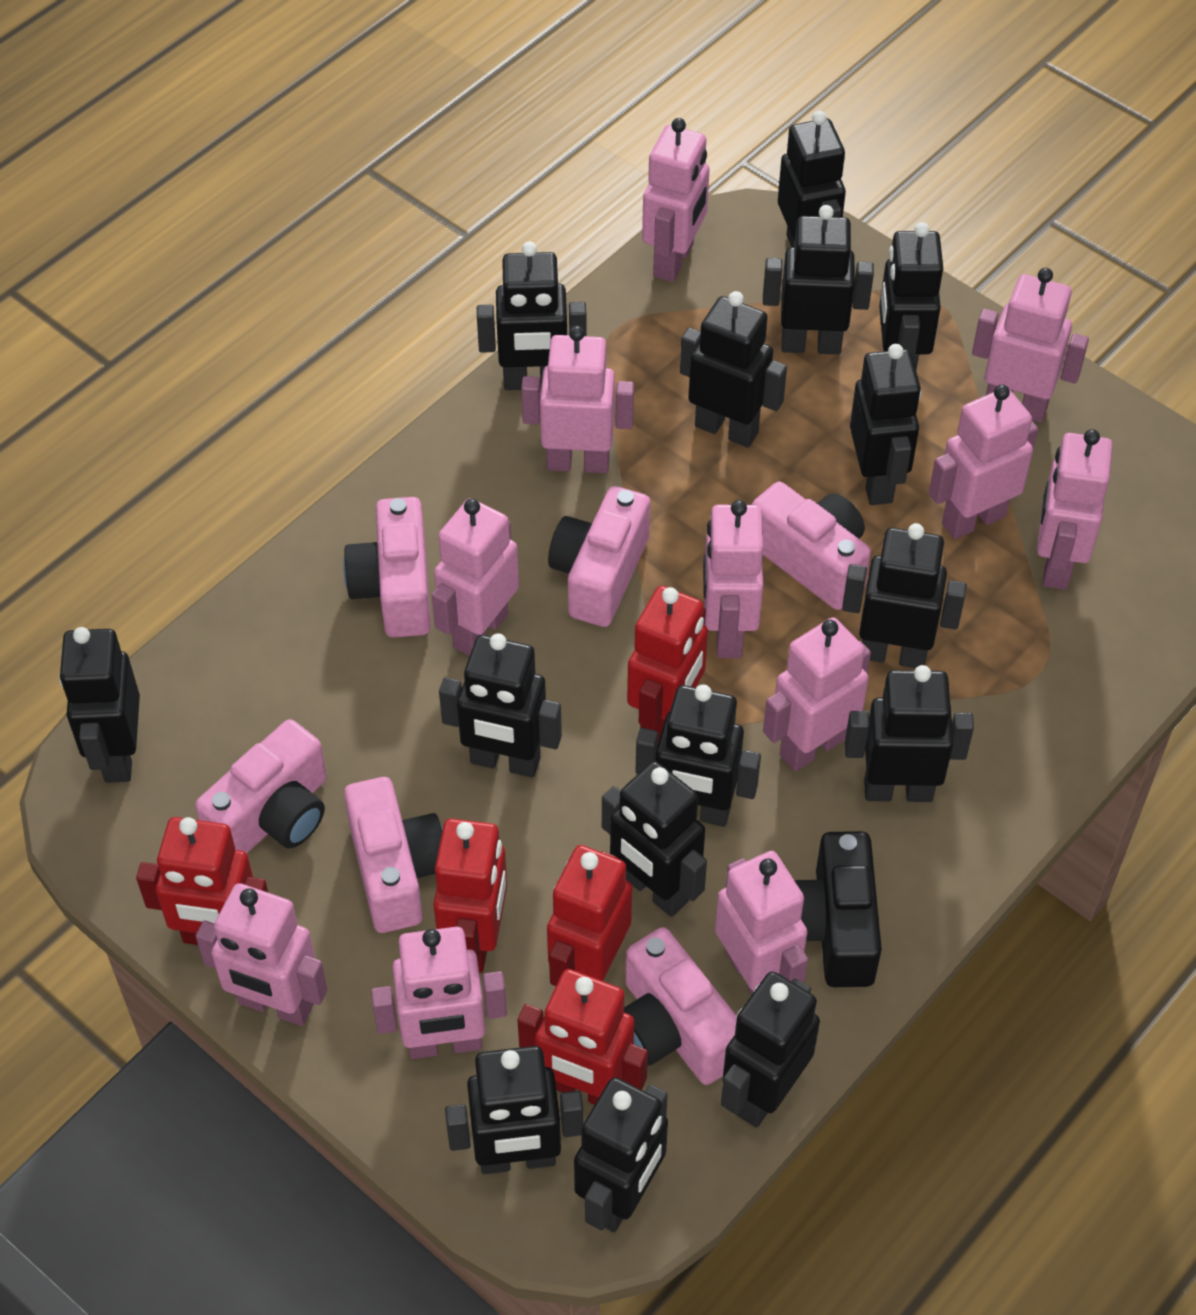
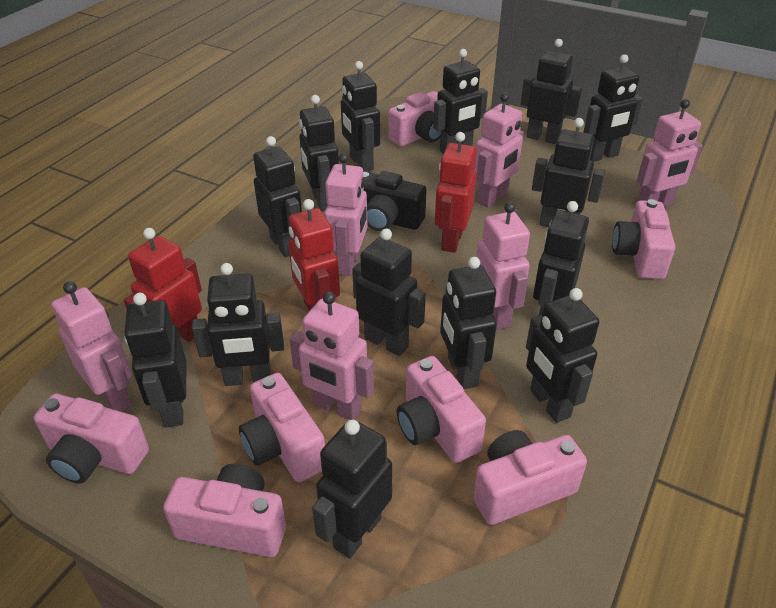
black robot: 15 -> 14
pink camera: 6 -> 7
pink robot: 11 -> 6
red robot: 5 -> 3

